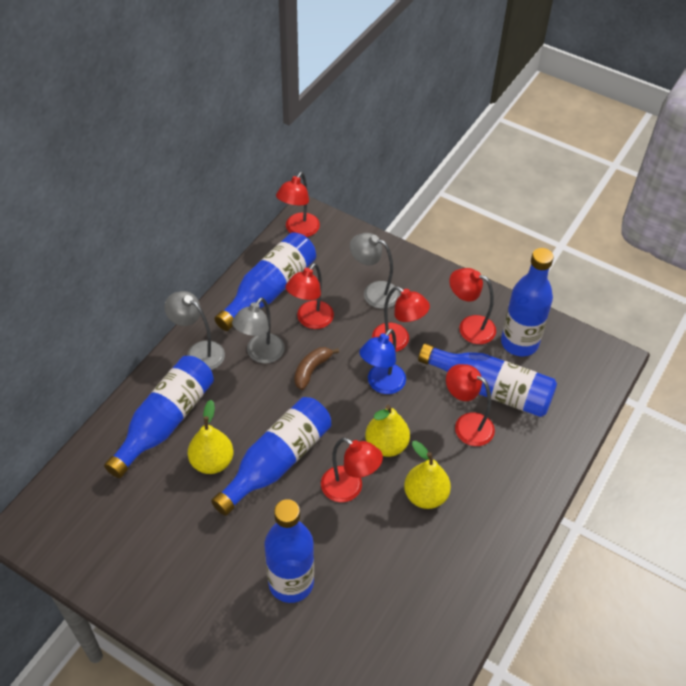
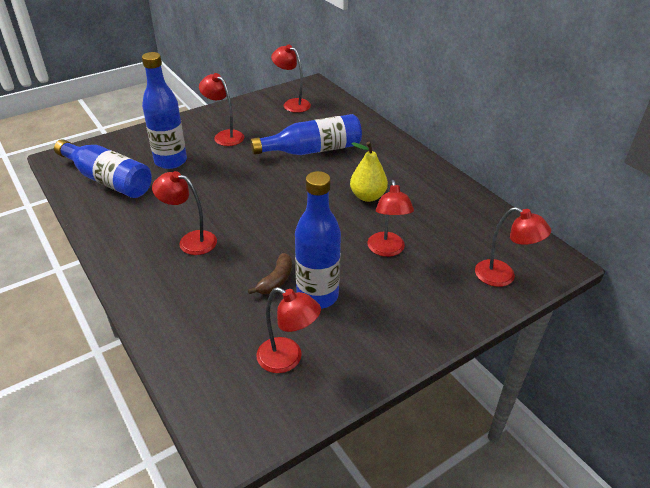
blue bottle: 6 -> 4
blue lamp: 1 -> 0
grey lamp: 3 -> 0
yellow pear: 3 -> 1

